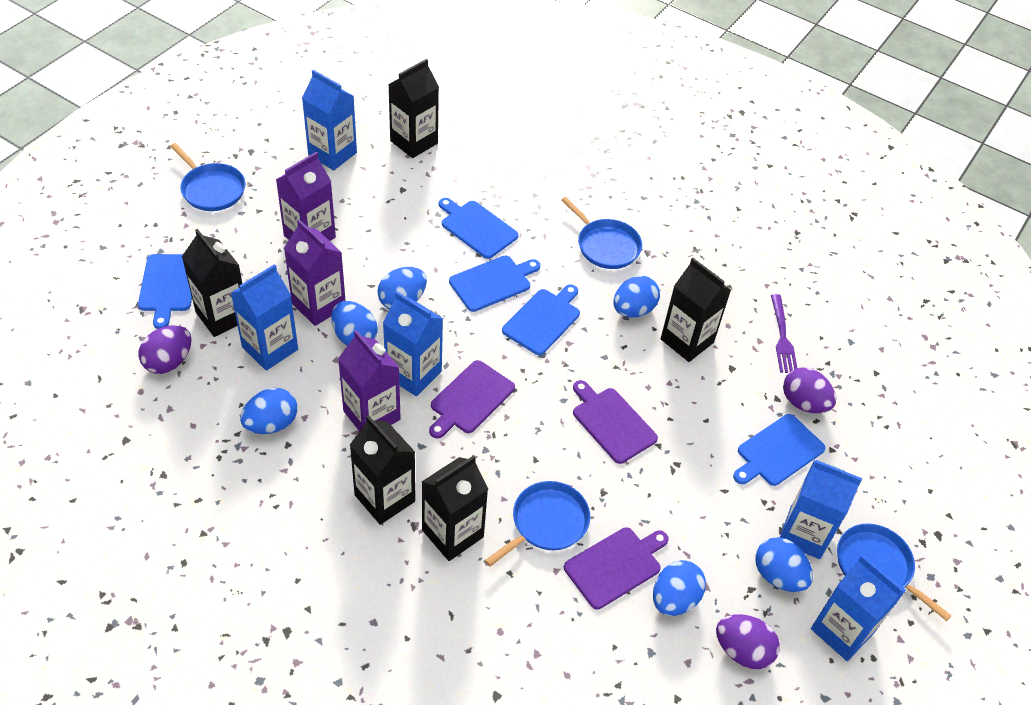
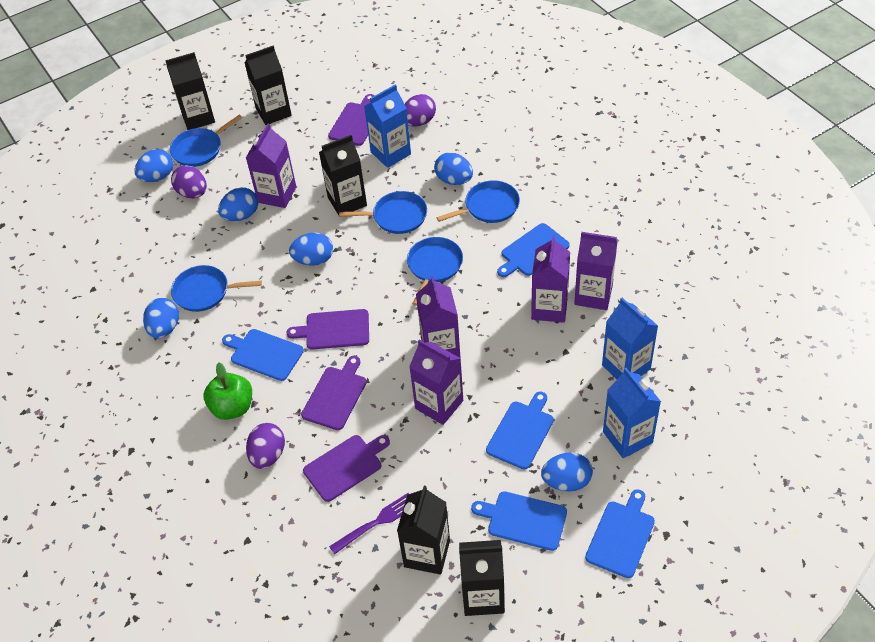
blue carton: 5 -> 3
blue pan: 4 -> 5
green apple: 0 -> 1
purple carton: 3 -> 5
purple cutting board: 3 -> 4

